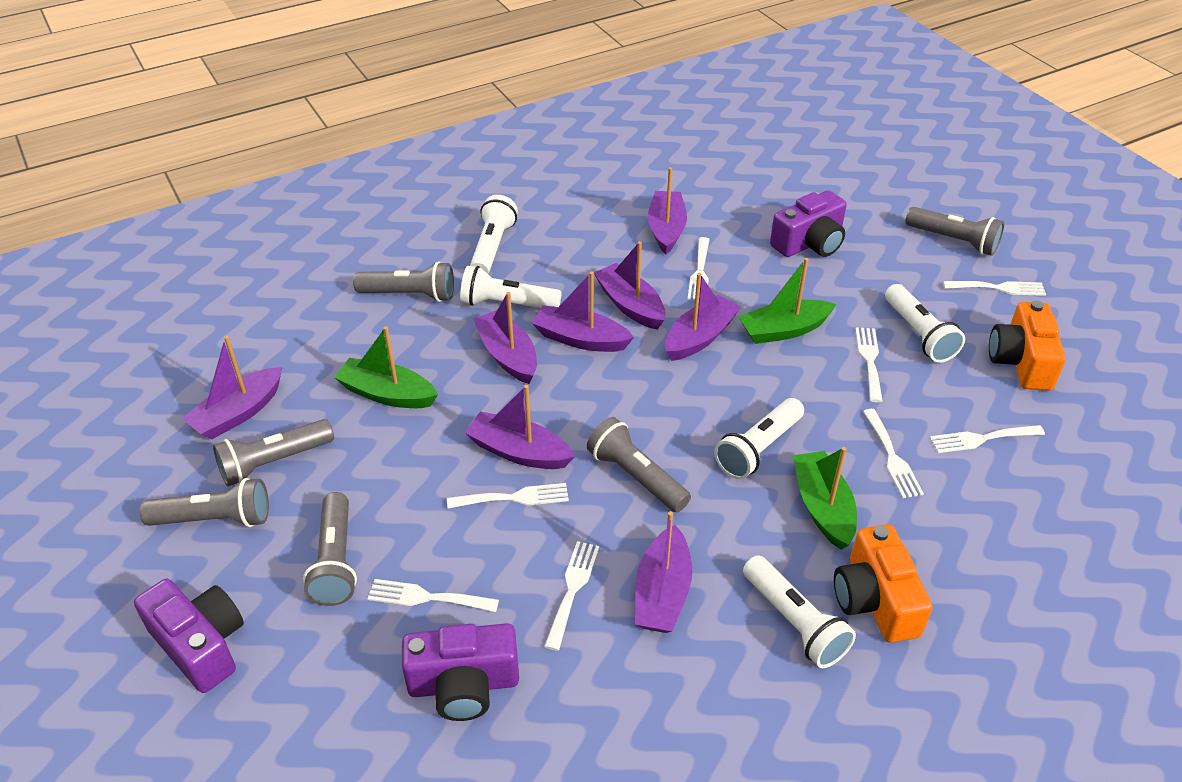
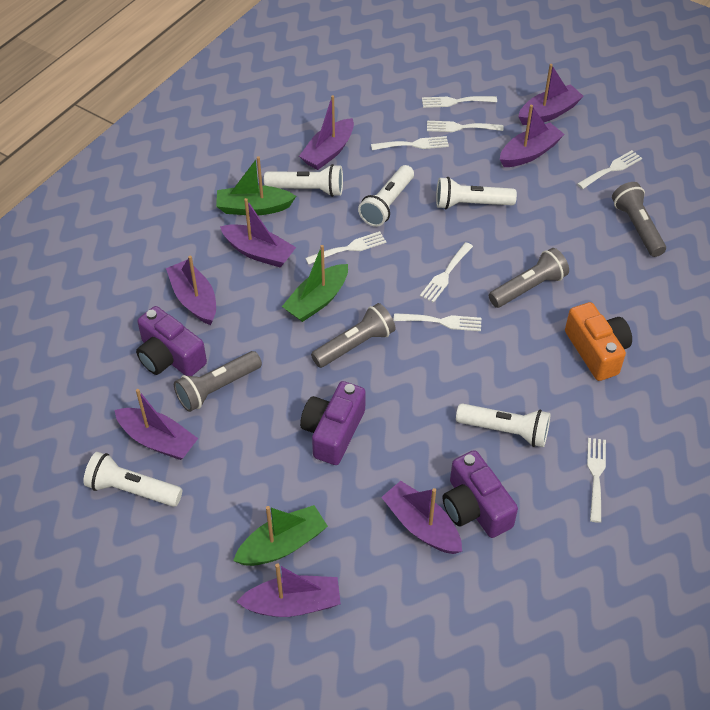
grey flashlight: 6 -> 4
orange camera: 2 -> 1

